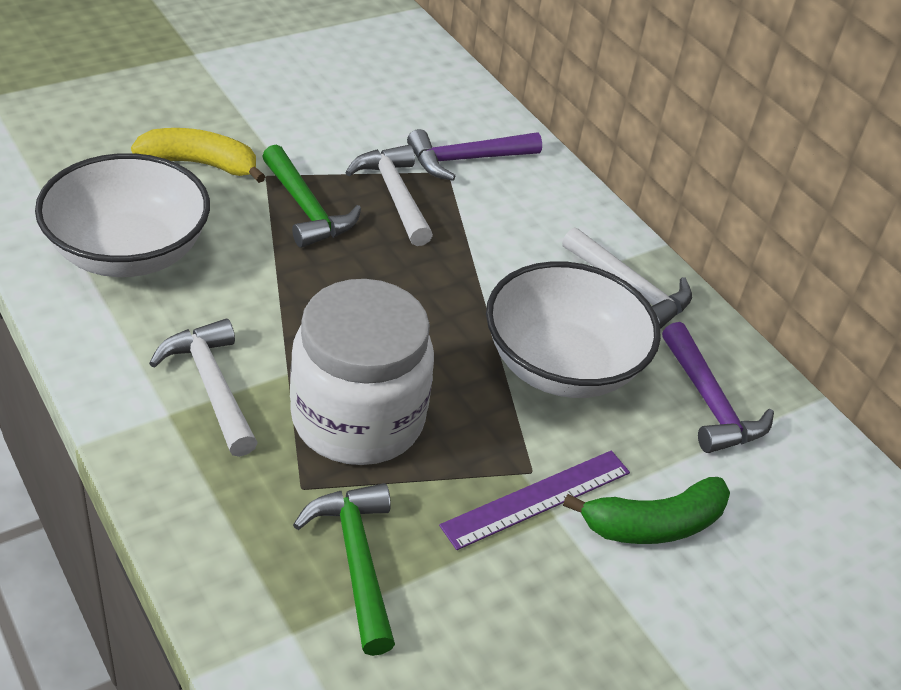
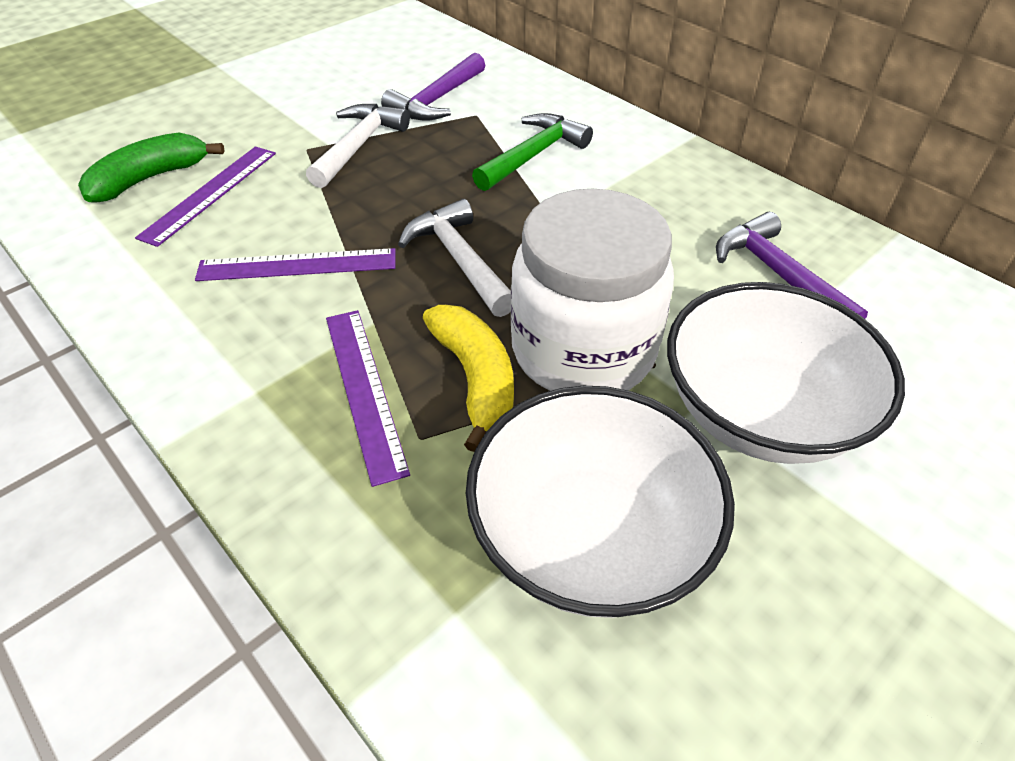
green hammer: 2 -> 1
purple ruler: 1 -> 3
white hammer: 3 -> 2

